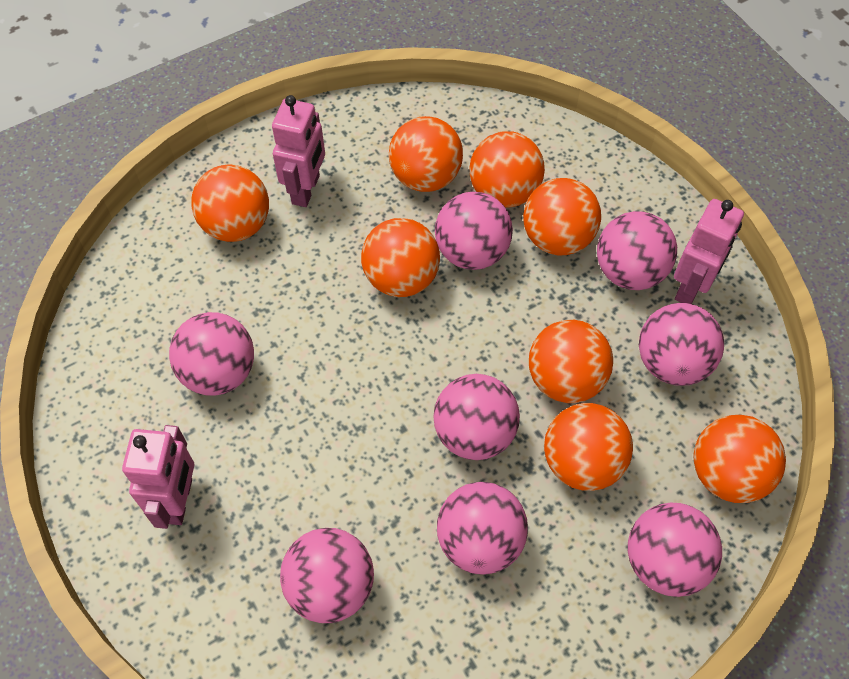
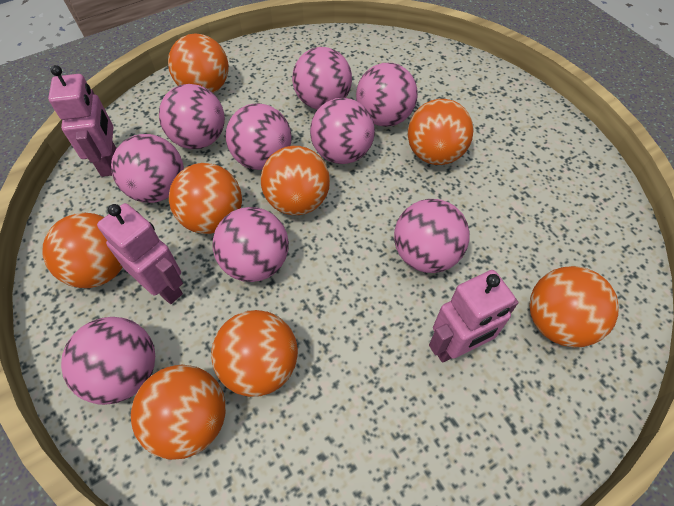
pink ball: 8 -> 9

